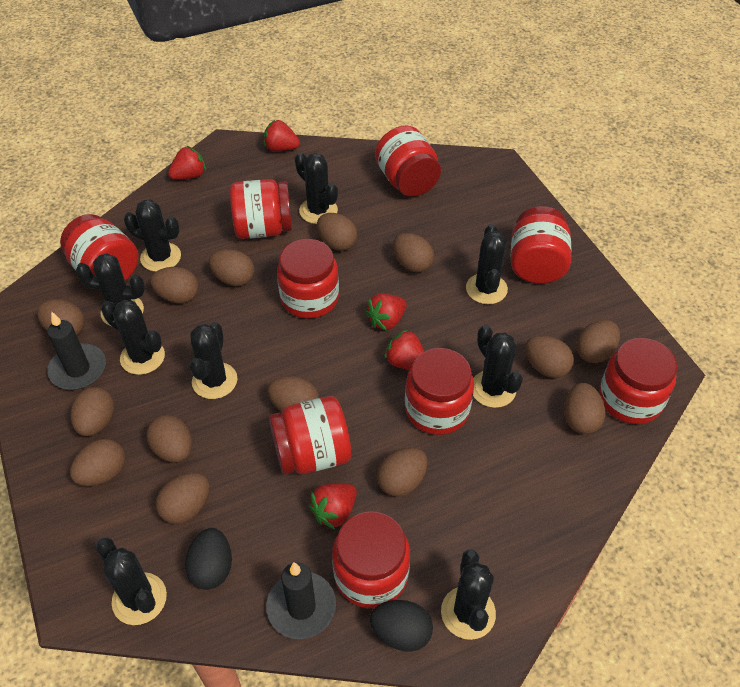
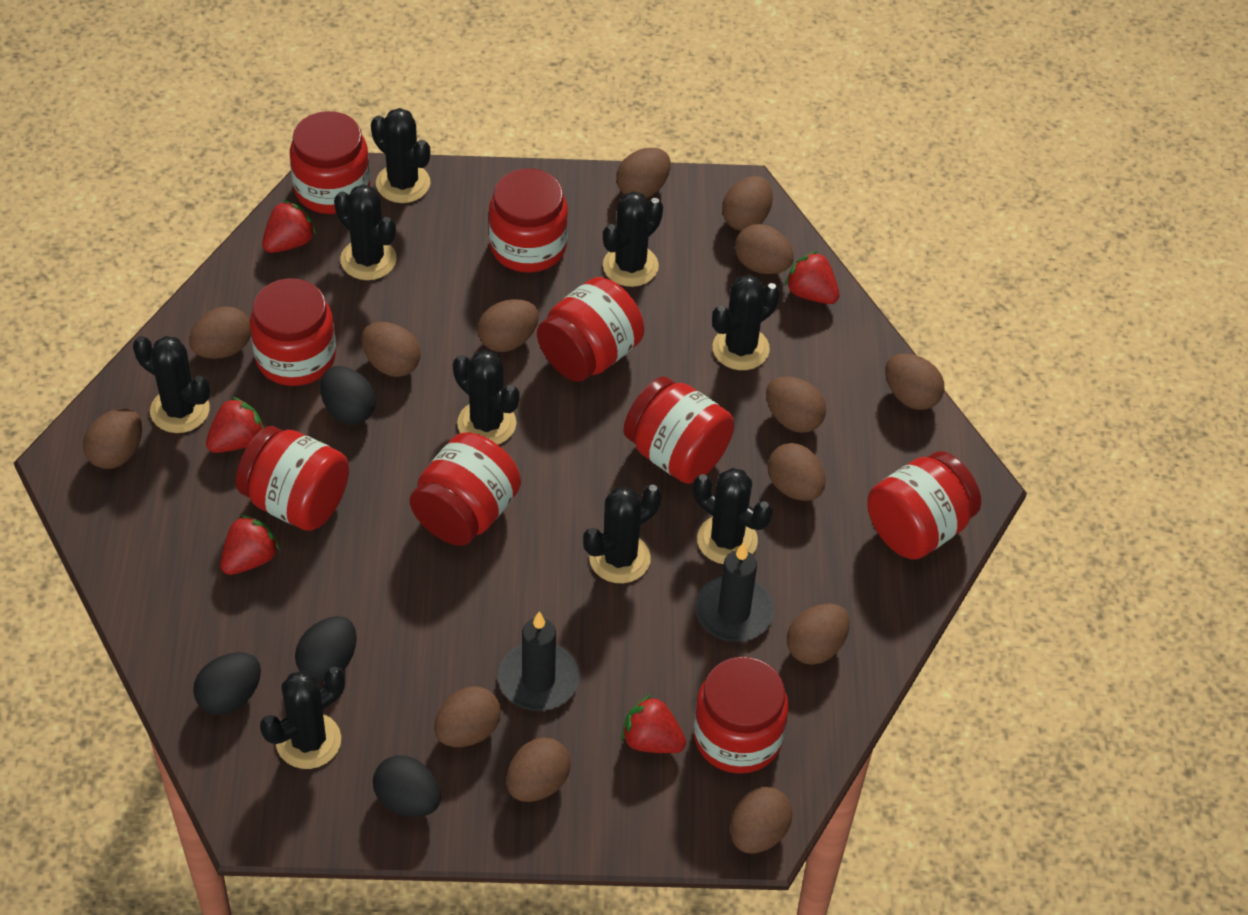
black egg: 2 -> 4

